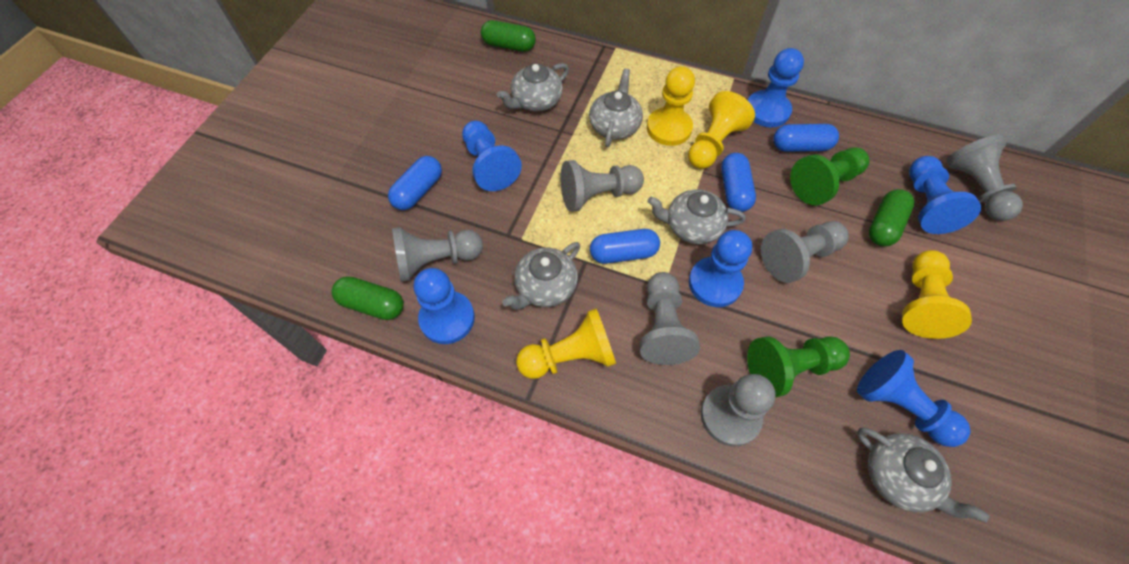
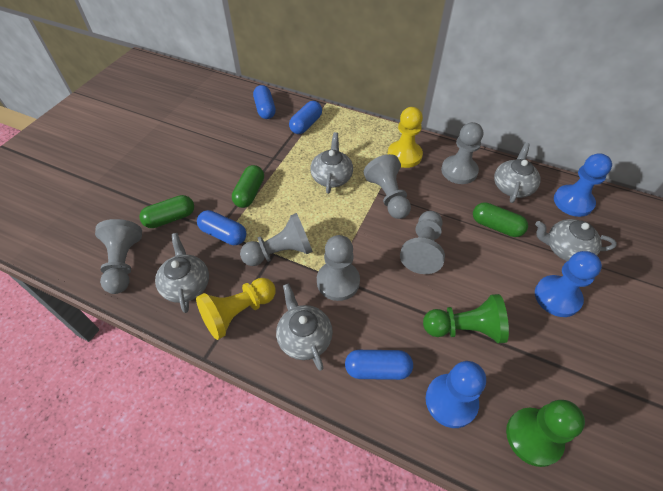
blue pawn: 6 -> 3
yellow pawn: 4 -> 2

